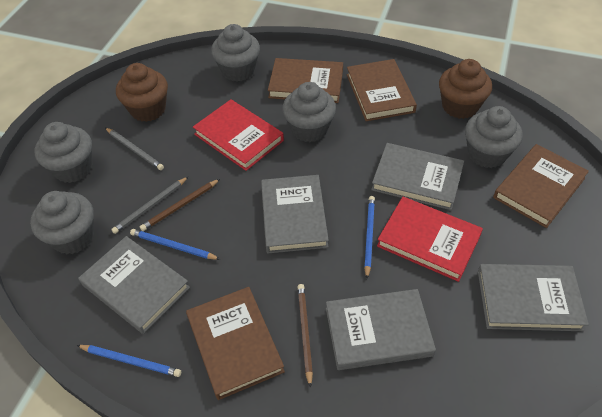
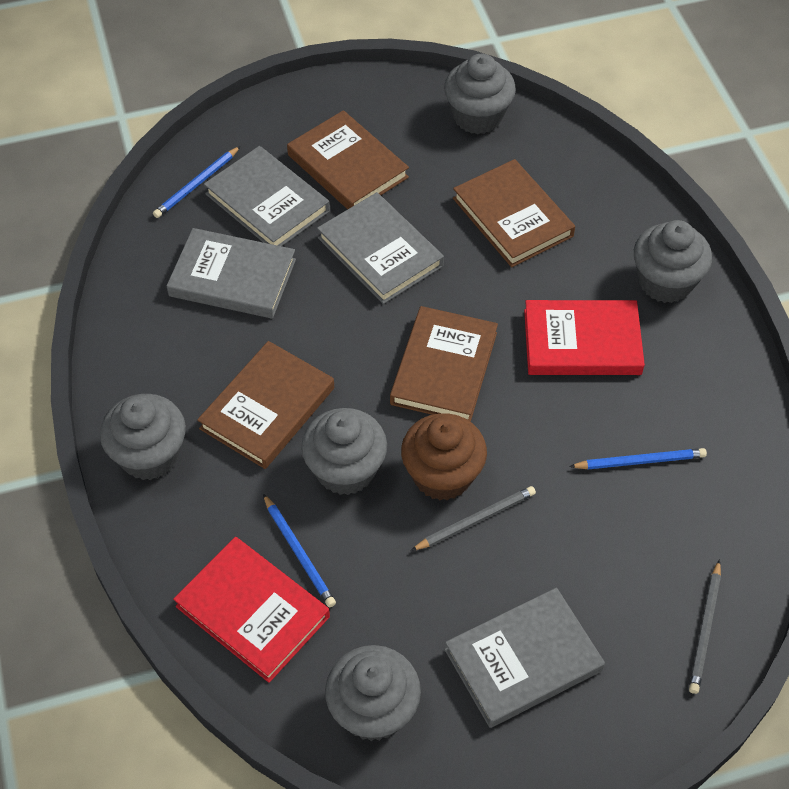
brown cupcake: 2 -> 1
brown pencil: 2 -> 0
grey book: 5 -> 4

